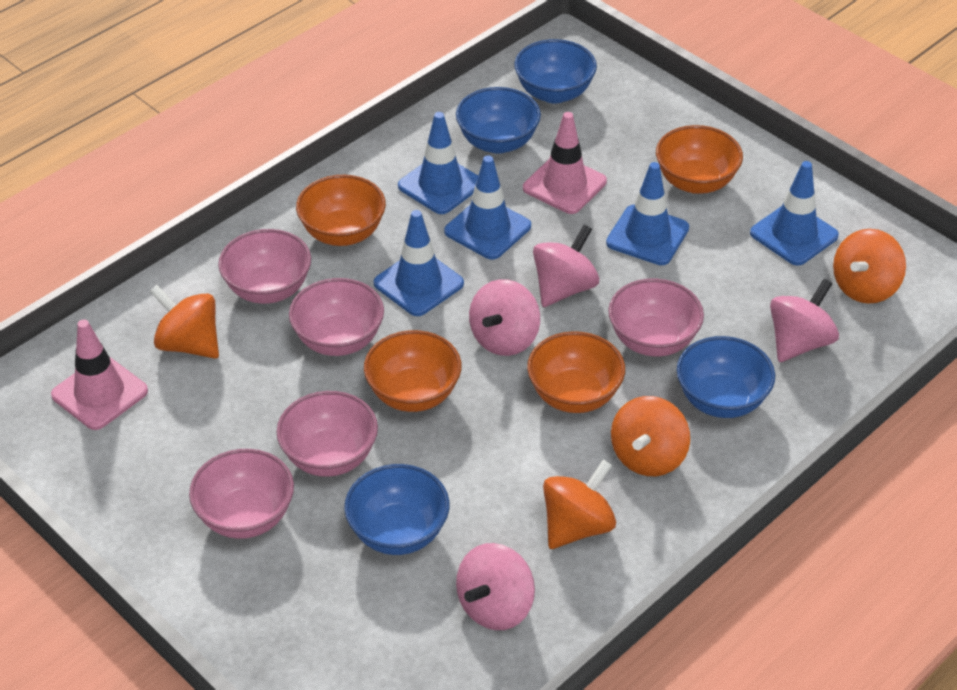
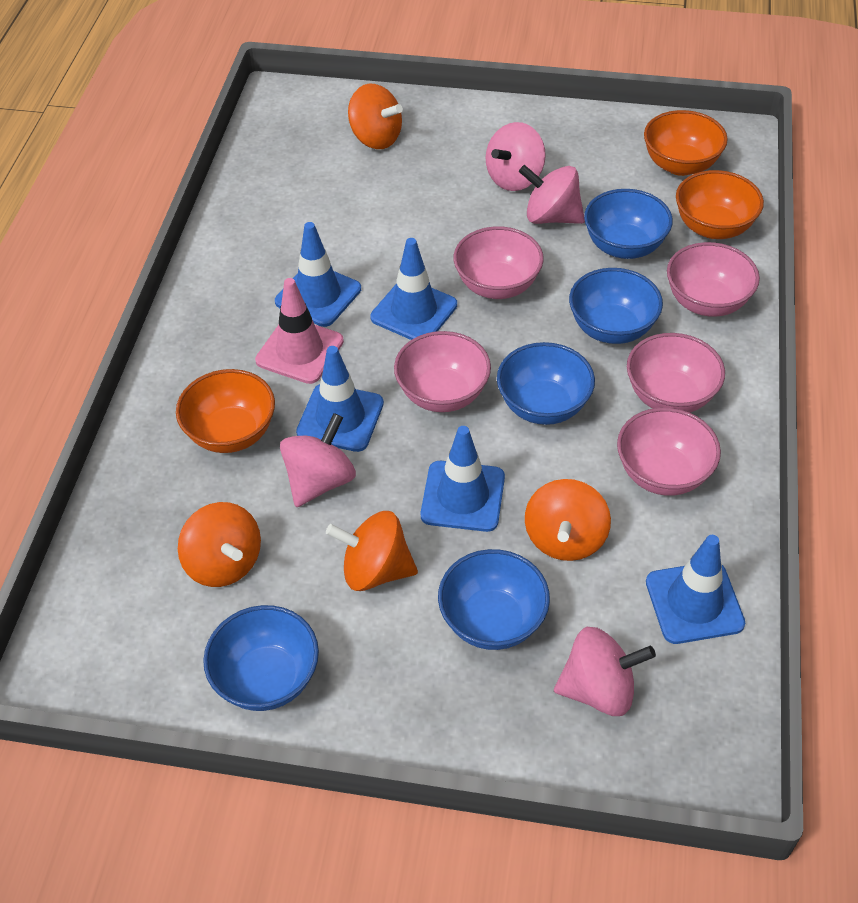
blue bowl: 4 -> 5
orange bowl: 4 -> 3
pink traffic cone: 2 -> 1

